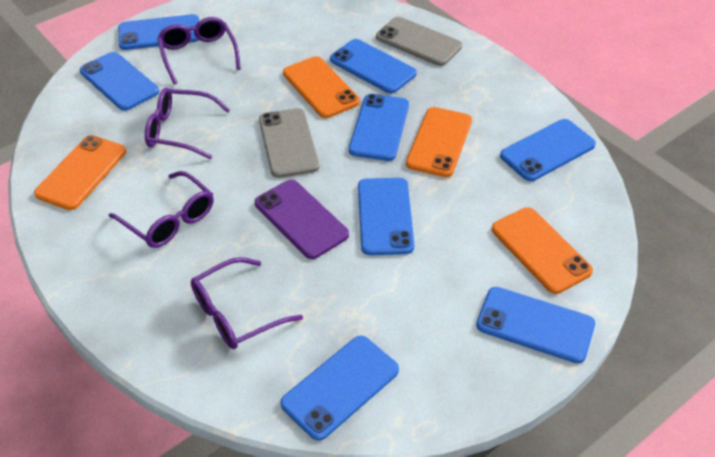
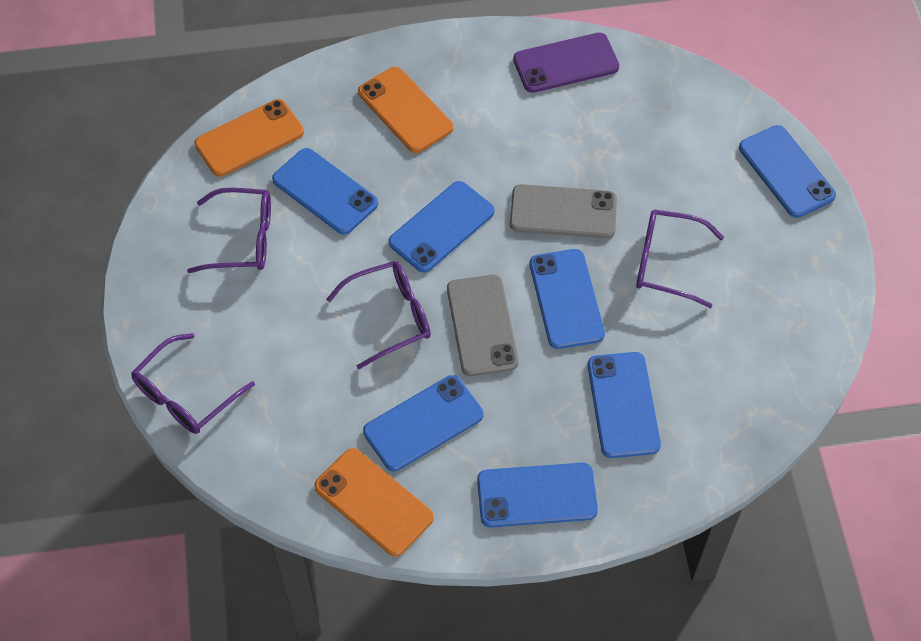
blue phone: 8 -> 7
orange phone: 4 -> 3

